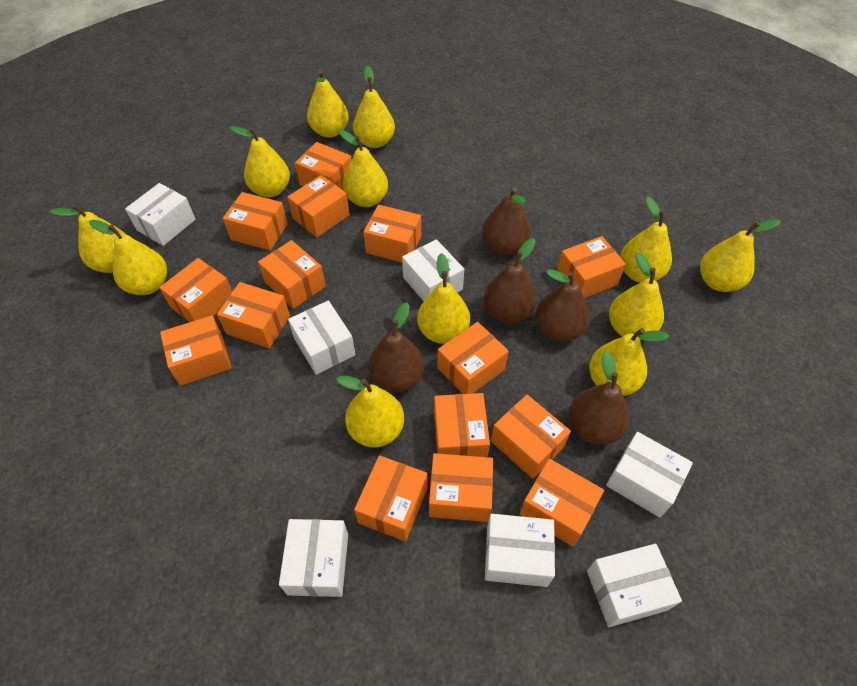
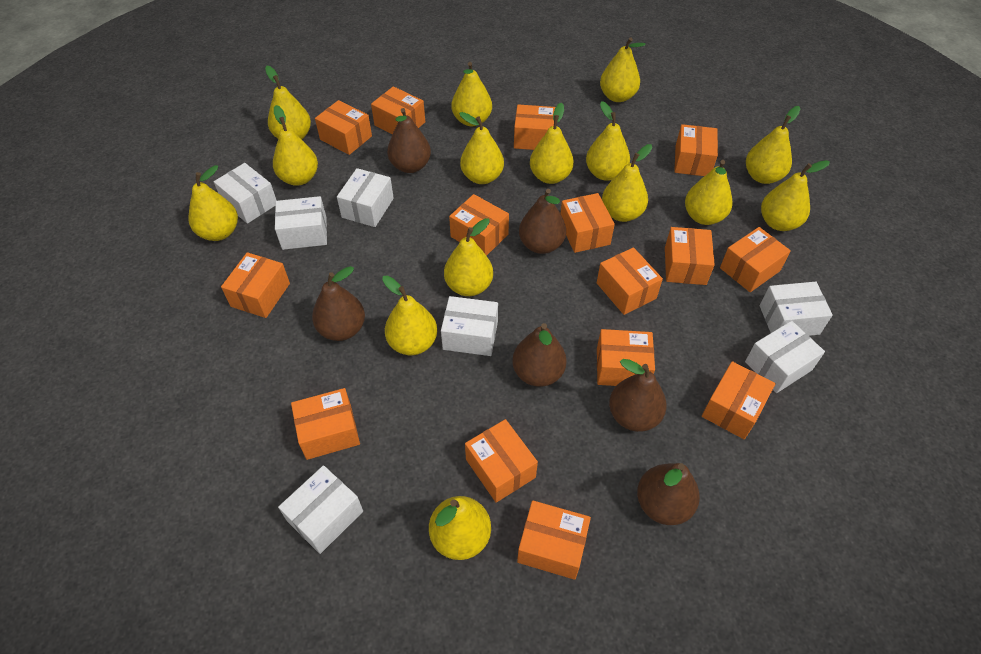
brown pear: 5 -> 6
yellow pear: 12 -> 15

